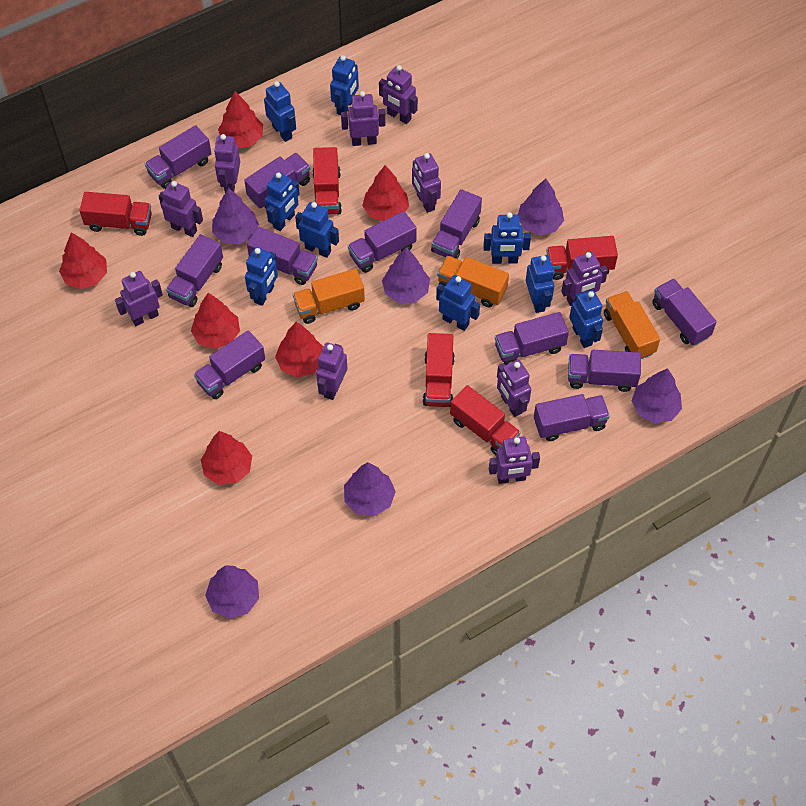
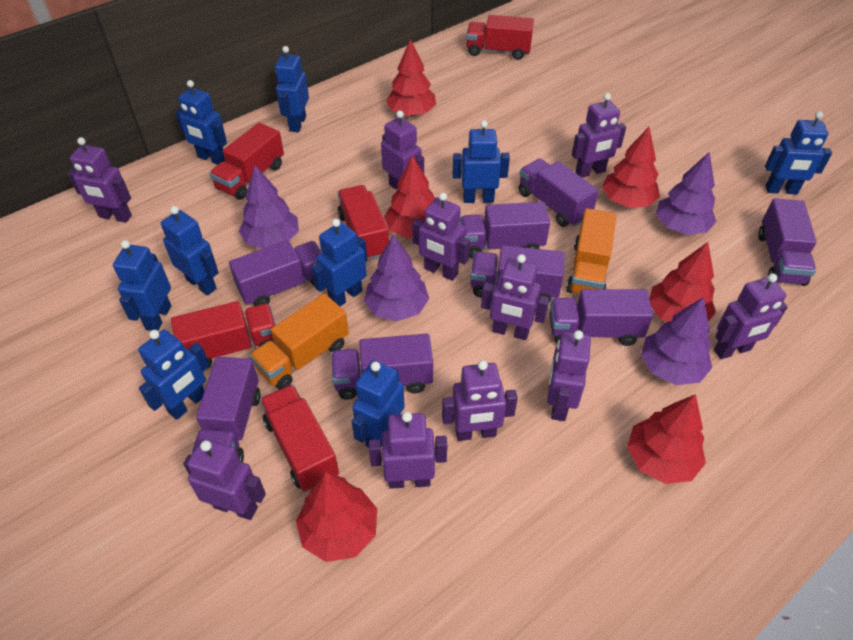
orange truck: 3 -> 2
purple tree: 6 -> 4
purple truck: 11 -> 8

